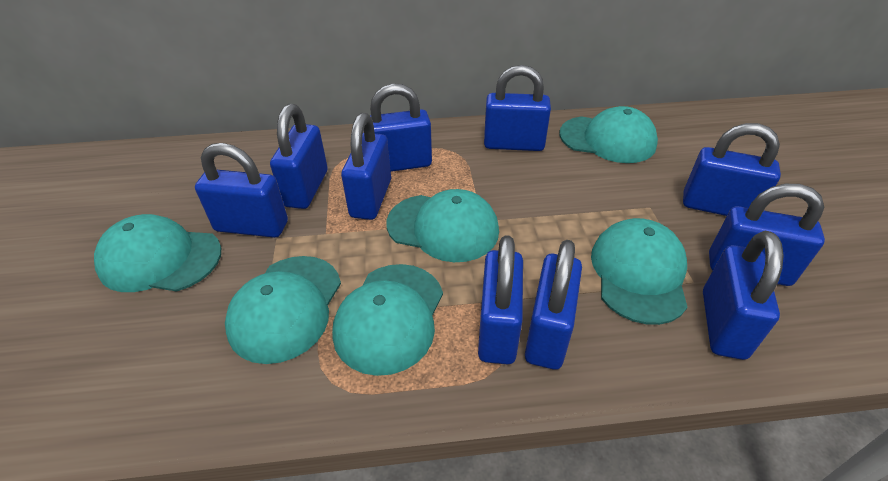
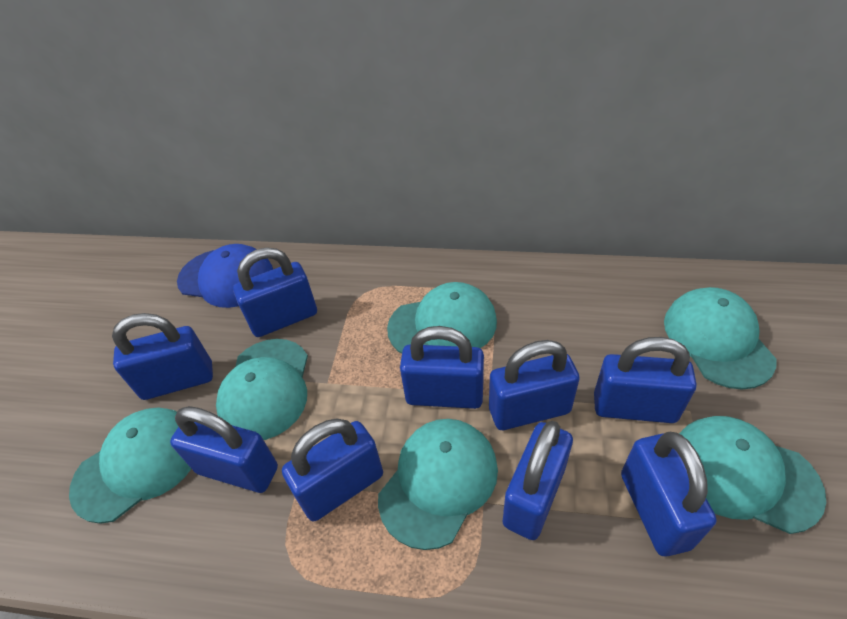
blue cap: 0 -> 1
blue padlock: 10 -> 9

